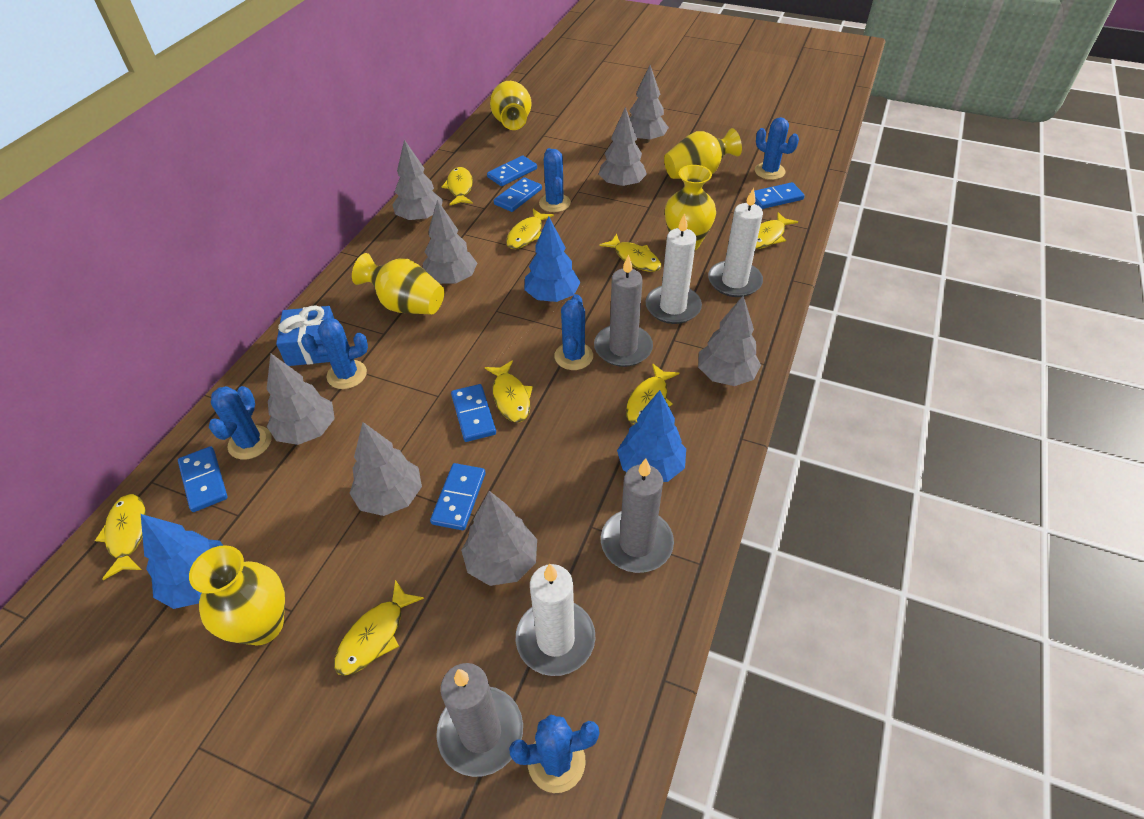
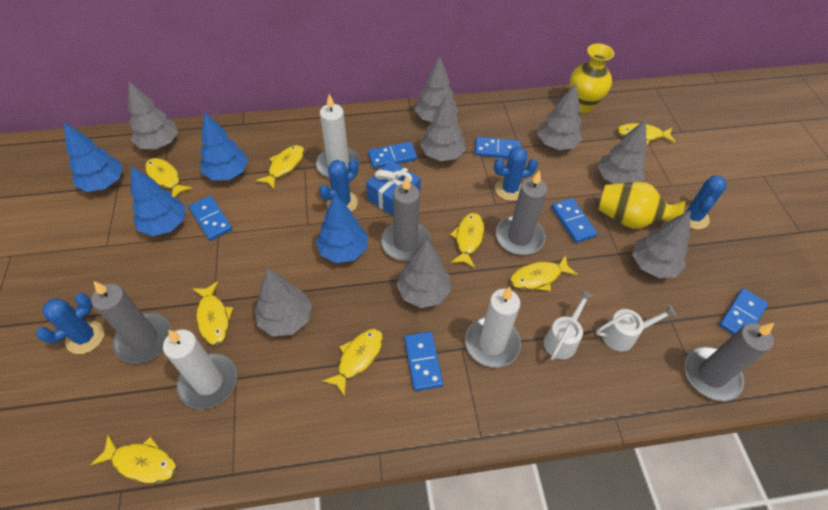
blue cactus: 6 -> 4
blue tree: 3 -> 4
grey candle: 3 -> 4
white watering can: 0 -> 2
yellow vase: 5 -> 2

